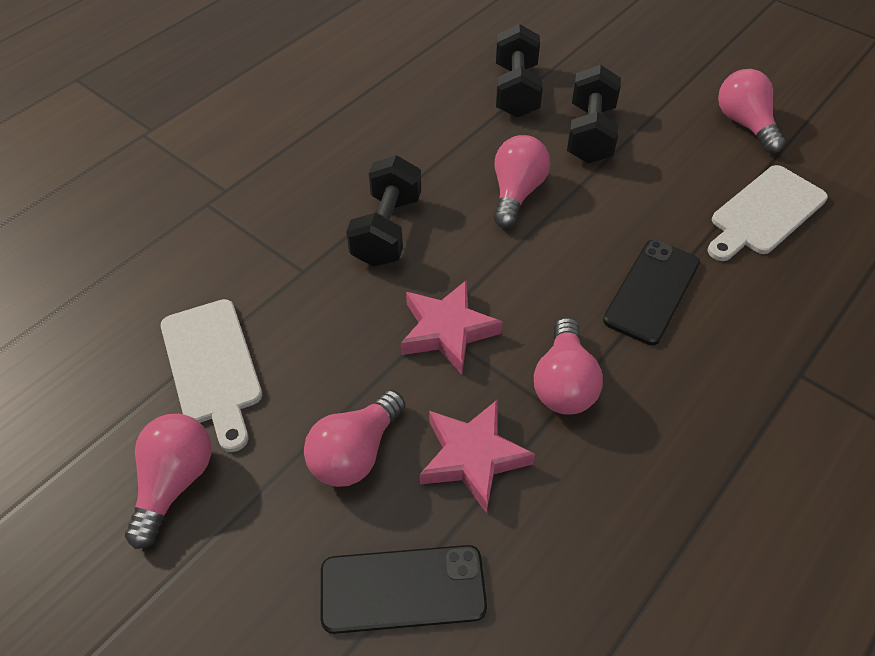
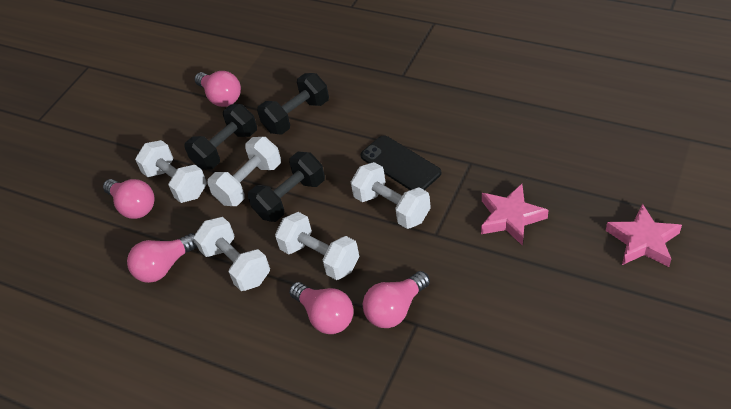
black phone: 2 -> 1
white cutting board: 2 -> 0
white dumbbell: 0 -> 5

